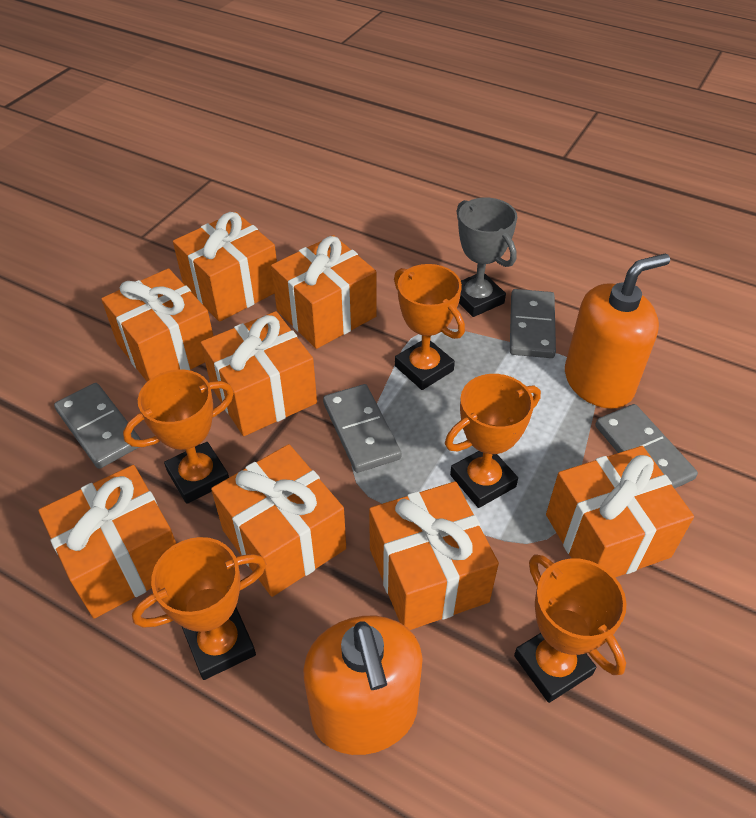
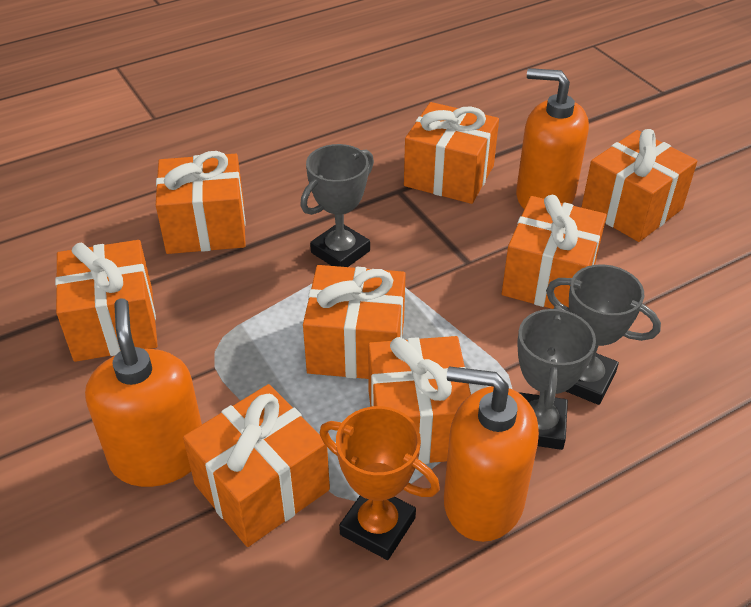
grey domino: 4 -> 0
grey trophy: 1 -> 3
orange soap dispenser: 2 -> 3
orange trophy: 5 -> 1

